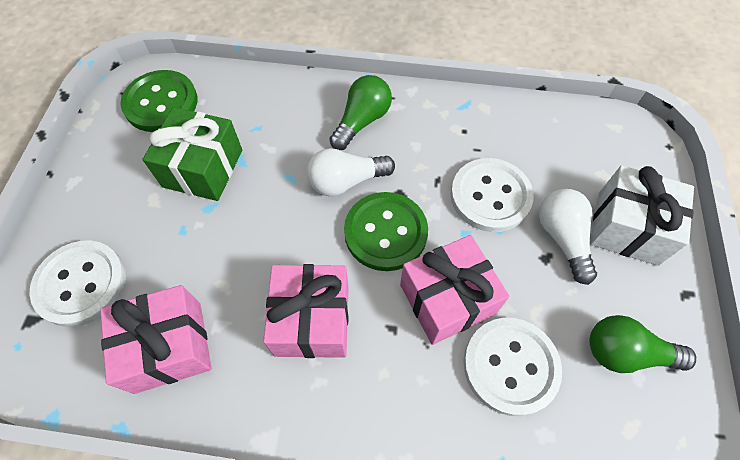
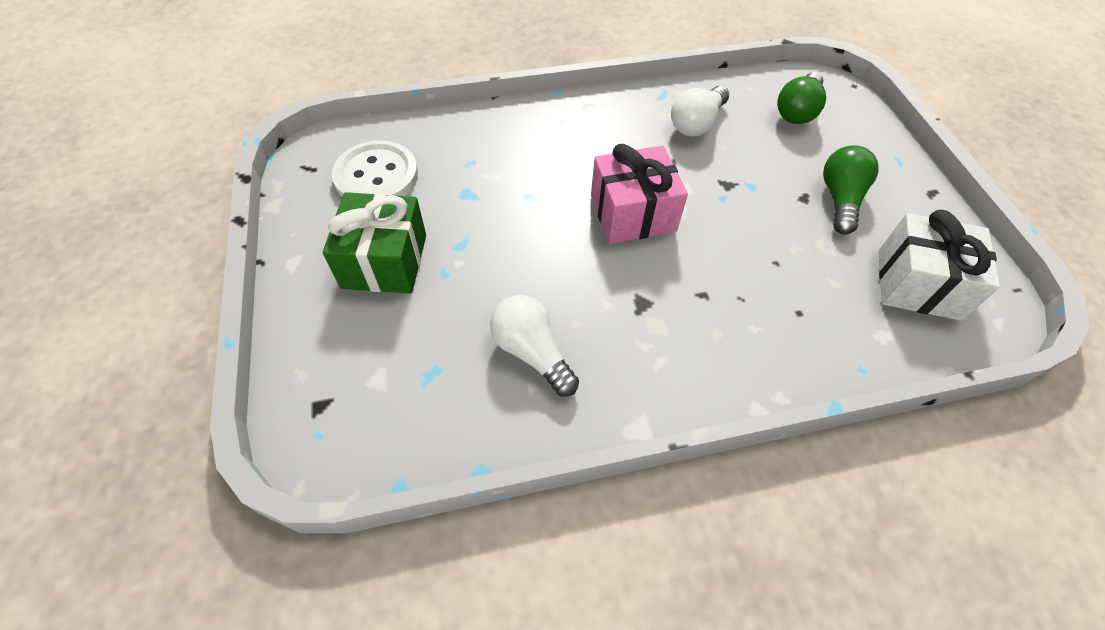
green button: 2 -> 0
pink gift: 3 -> 1
white button: 3 -> 1

